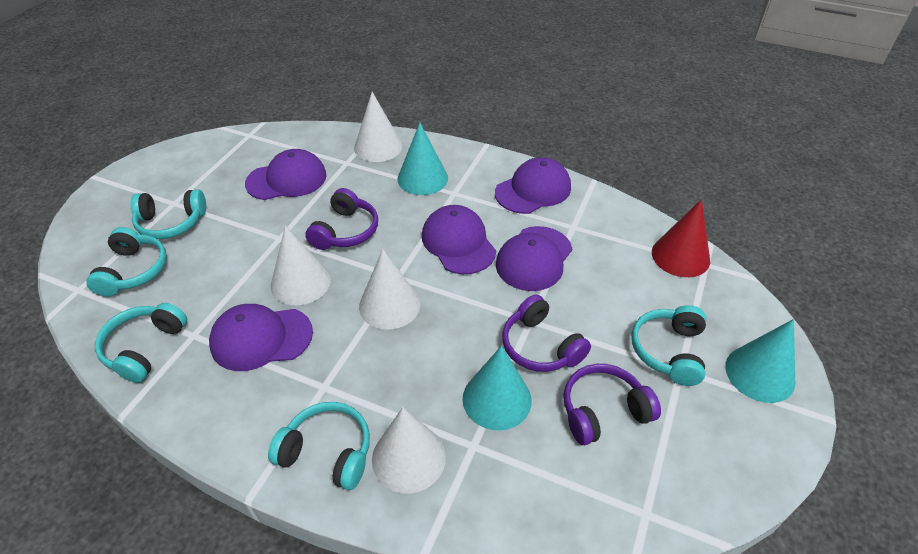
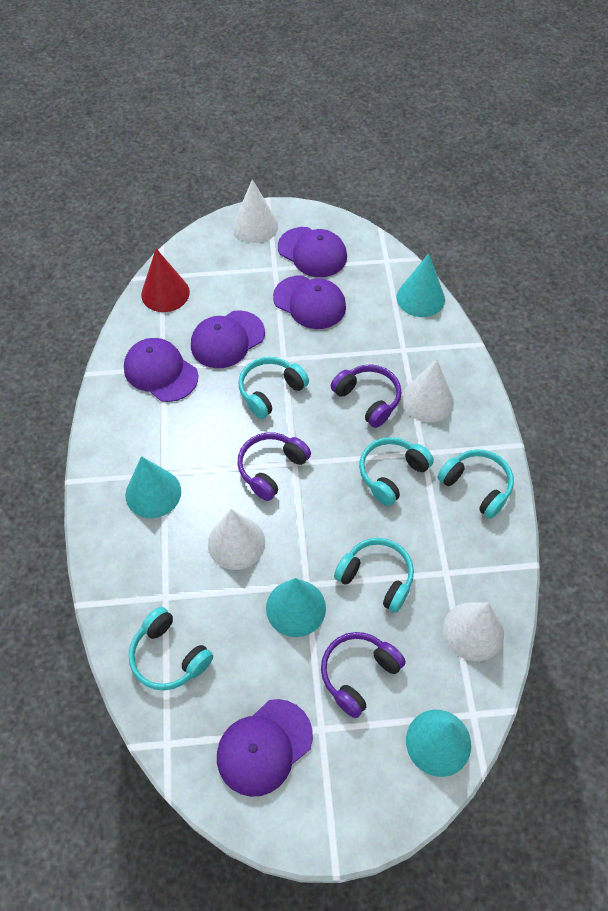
turquoise cone: 3 -> 4

